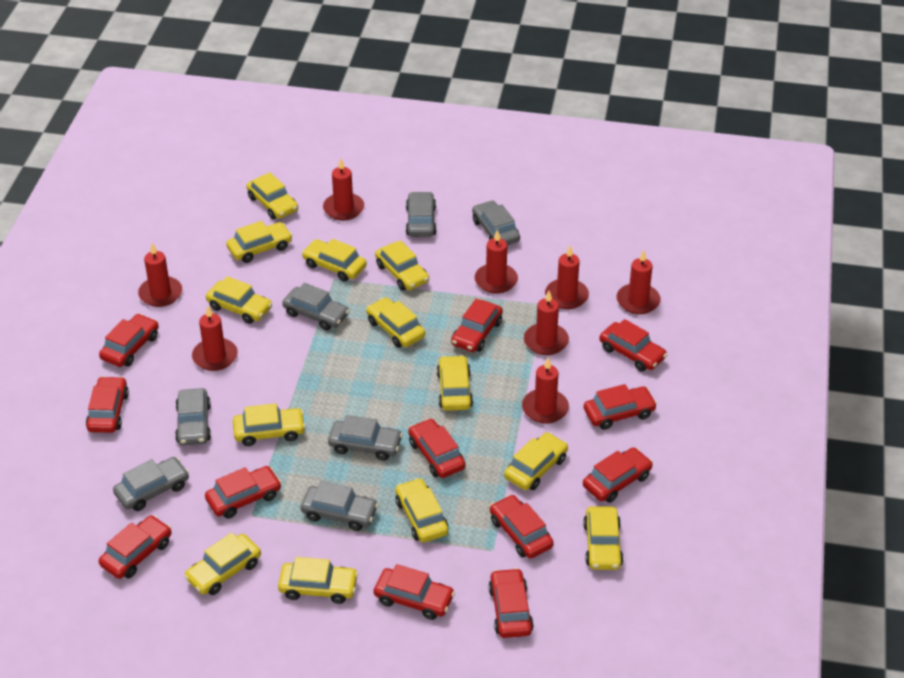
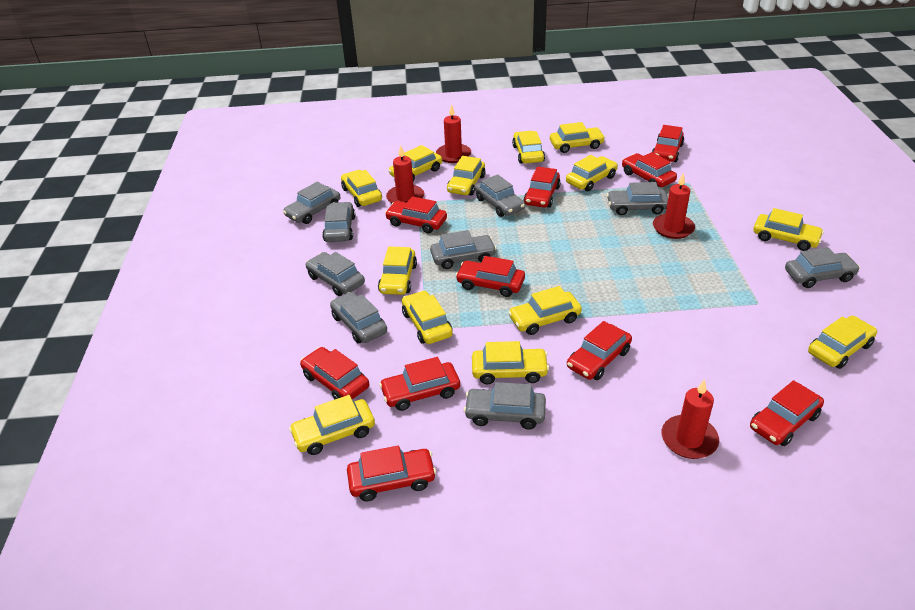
grey car: 7 -> 9
red candle: 8 -> 4
red car: 12 -> 10

